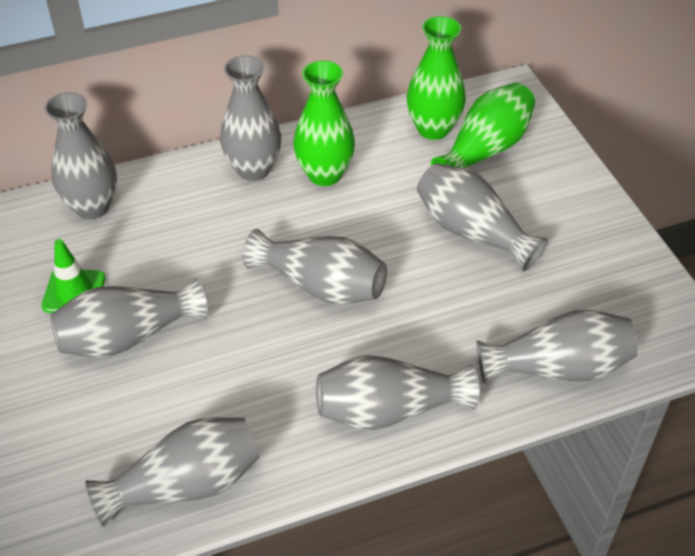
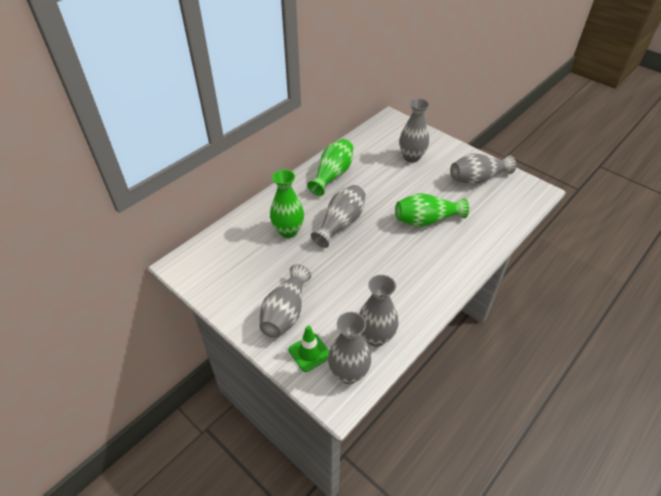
grey vase: 8 -> 6

